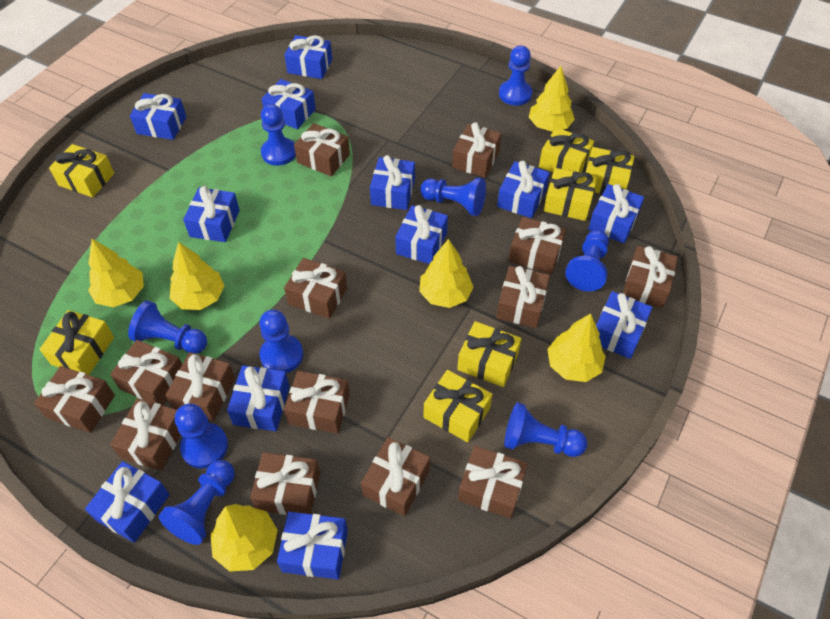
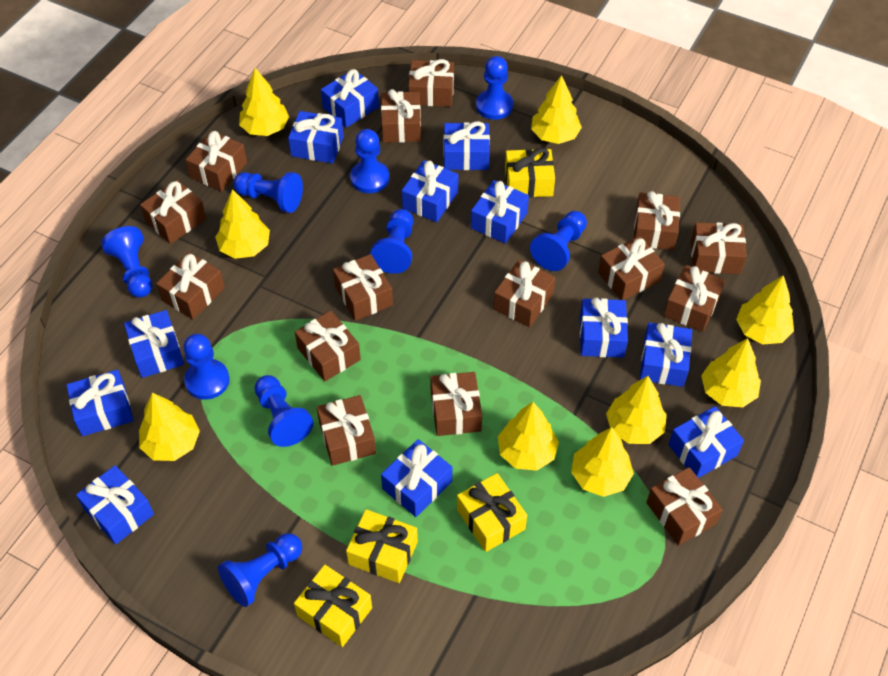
brown gift: 14 -> 15
yellow gift: 7 -> 4
yellow tree: 6 -> 9

